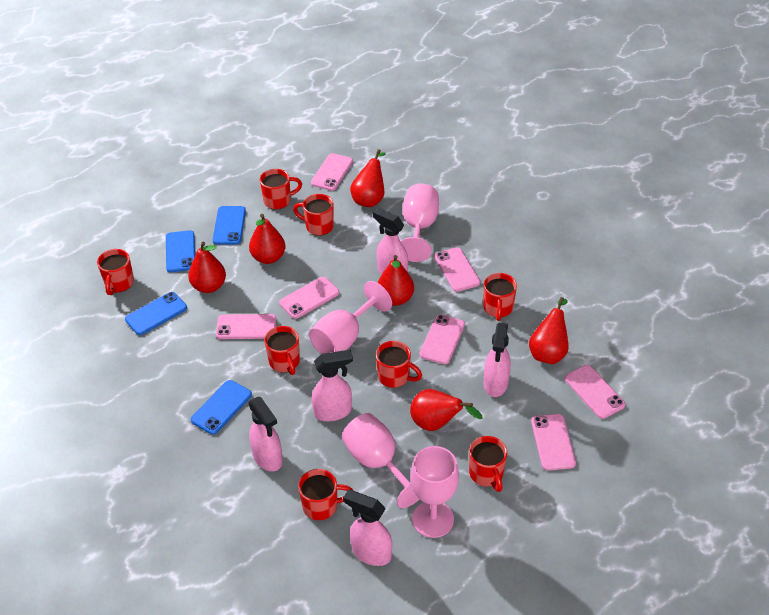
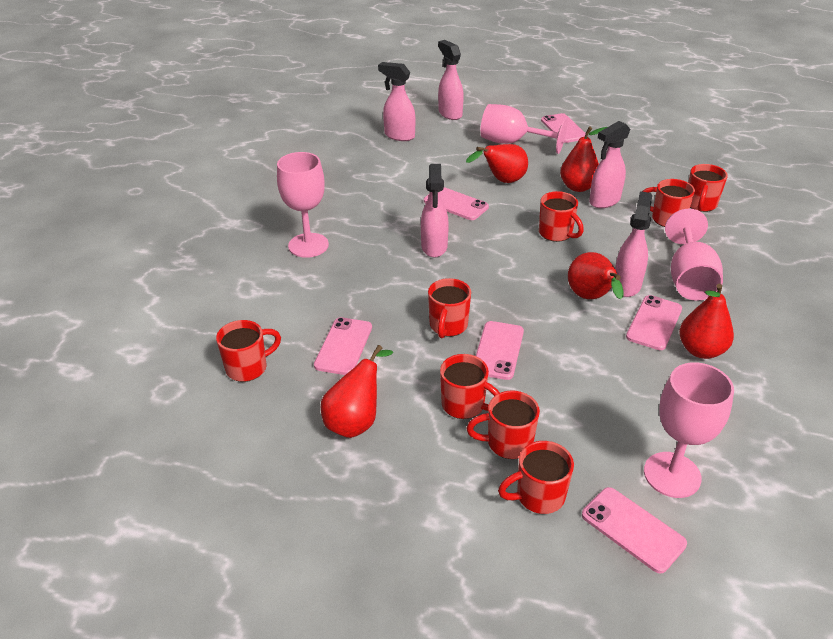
blue phone: 4 -> 0
pink phone: 7 -> 6
red pear: 6 -> 5

